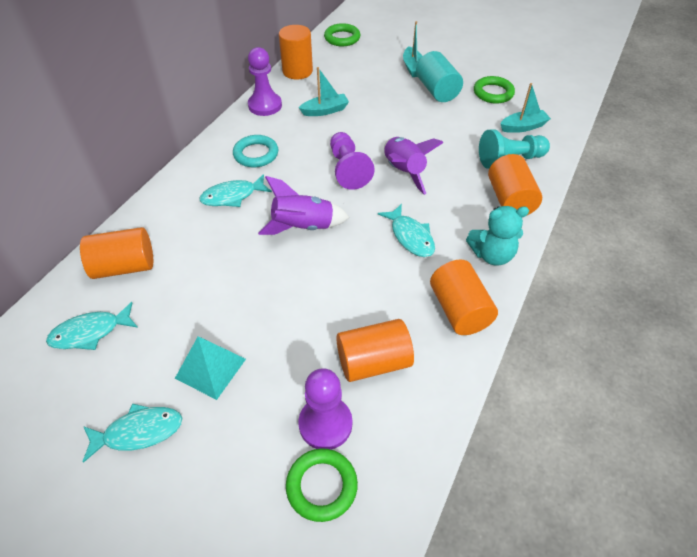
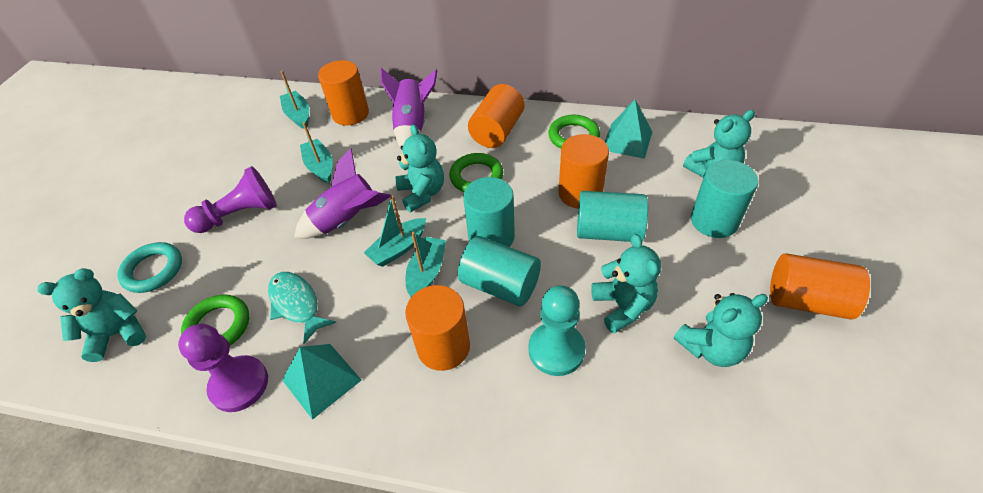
purple pawn: 3 -> 2
turquoise boat: 3 -> 4
turquoise cylinder: 1 -> 4
turquoise fish: 4 -> 1
turquoise pyramid: 1 -> 2
turquoise teddy bear: 1 -> 5

